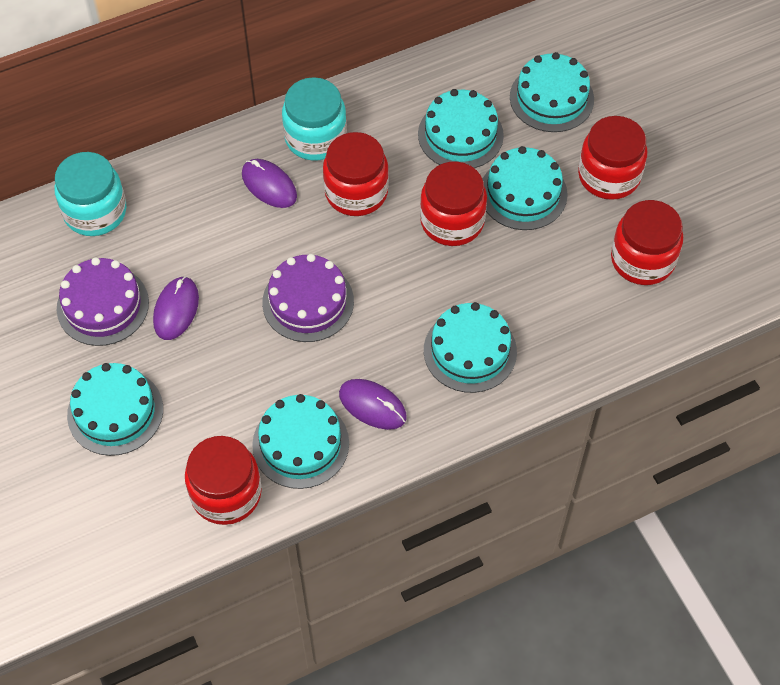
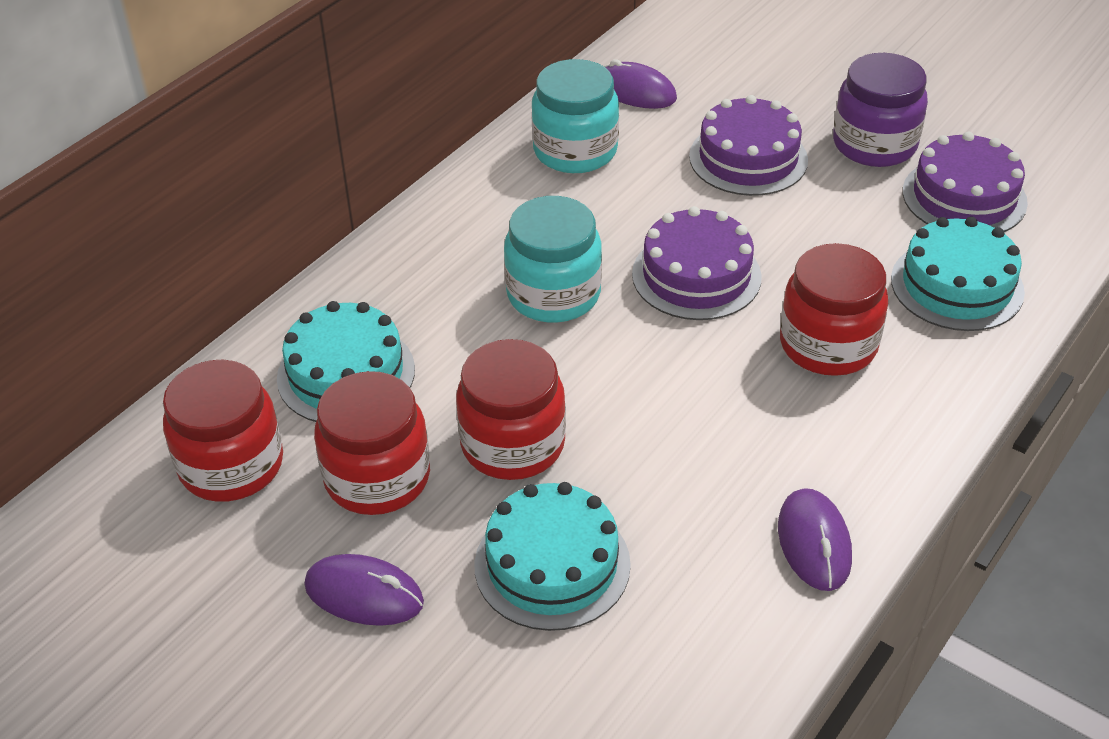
purple cake: 2 -> 3
purple jar: 0 -> 1
red jar: 5 -> 4
turquoise cake: 6 -> 3

